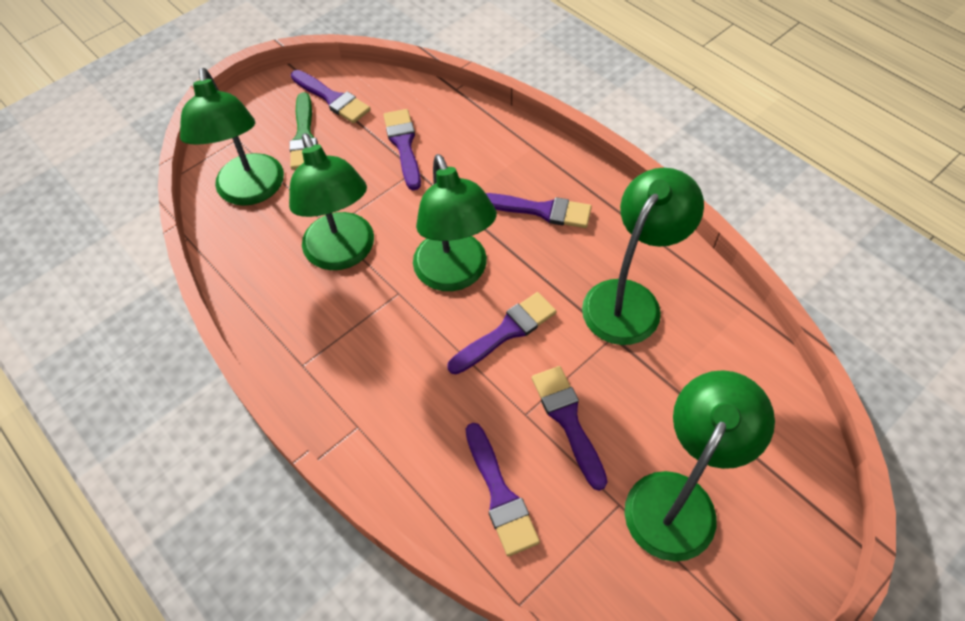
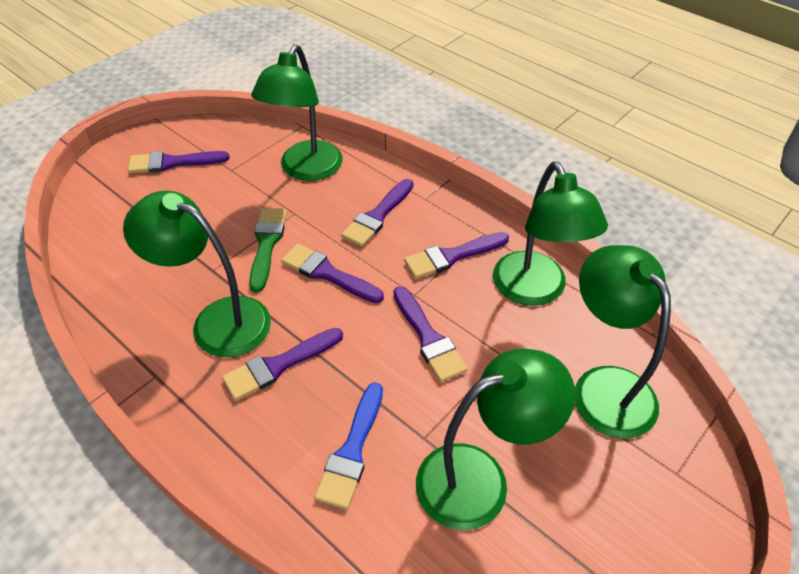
blue brush: 0 -> 1

